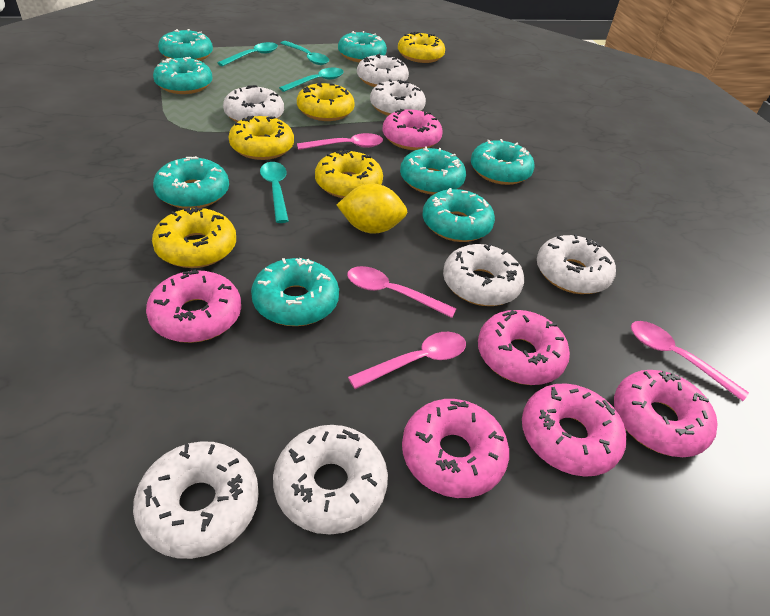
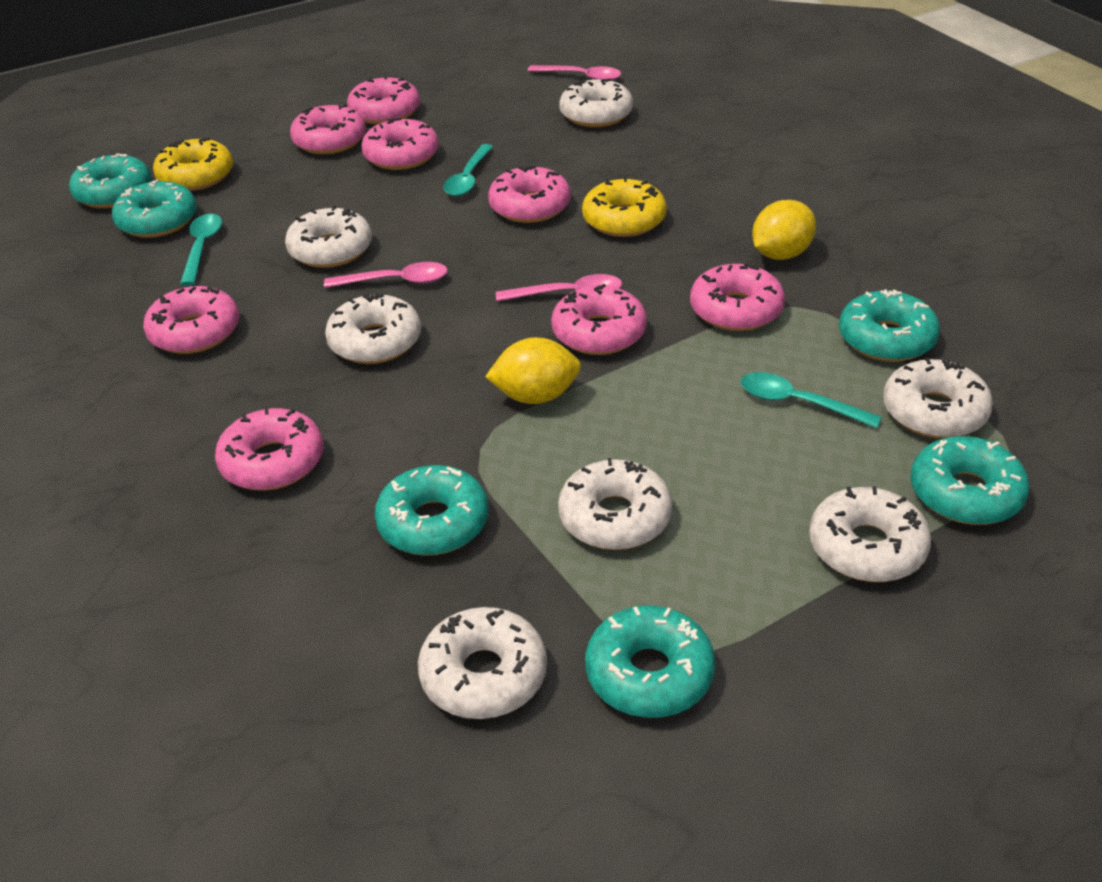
pink donut: 6 -> 8
pink spoon: 4 -> 3
turquoise donut: 8 -> 6
turquoise spoon: 4 -> 3
yellow donut: 5 -> 2
yellow lemon: 1 -> 2

